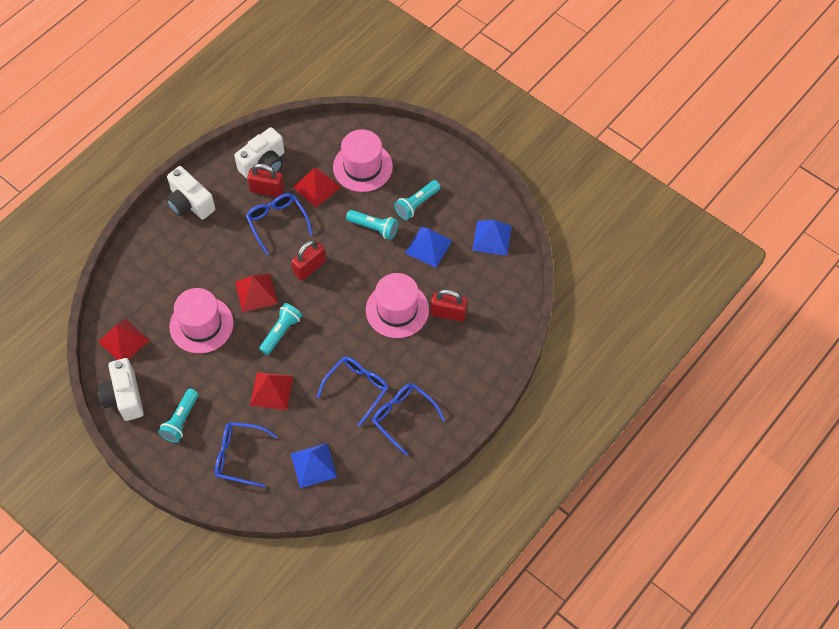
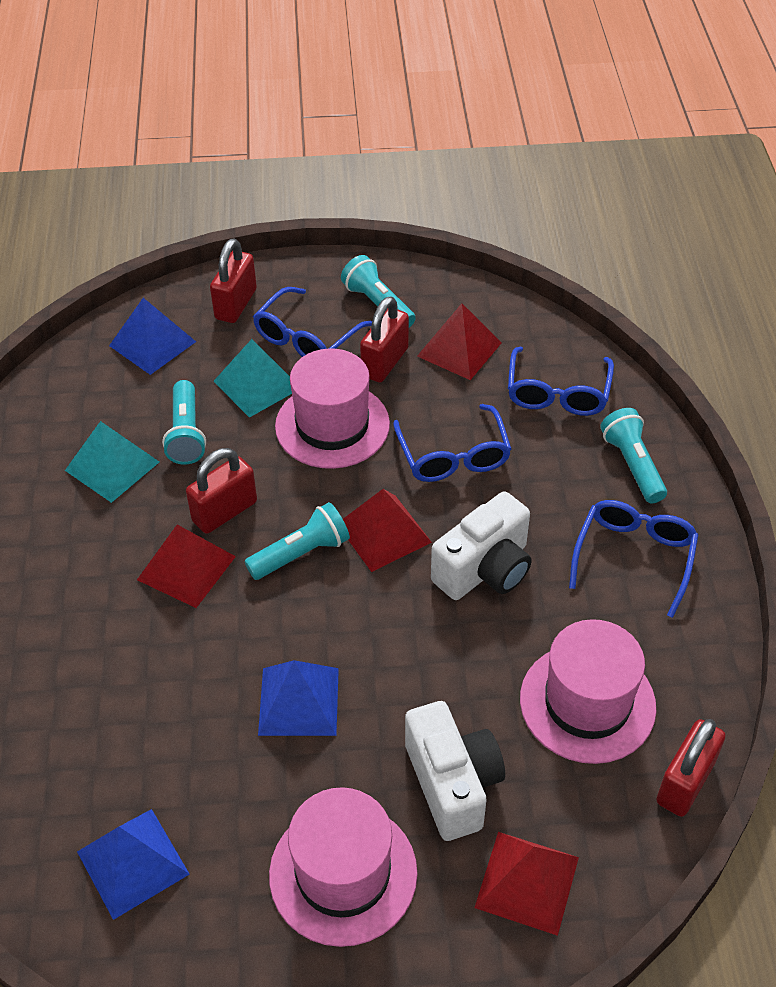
red padlock: 3 -> 4
turquoise pyramid: 0 -> 2
white camera: 3 -> 2

